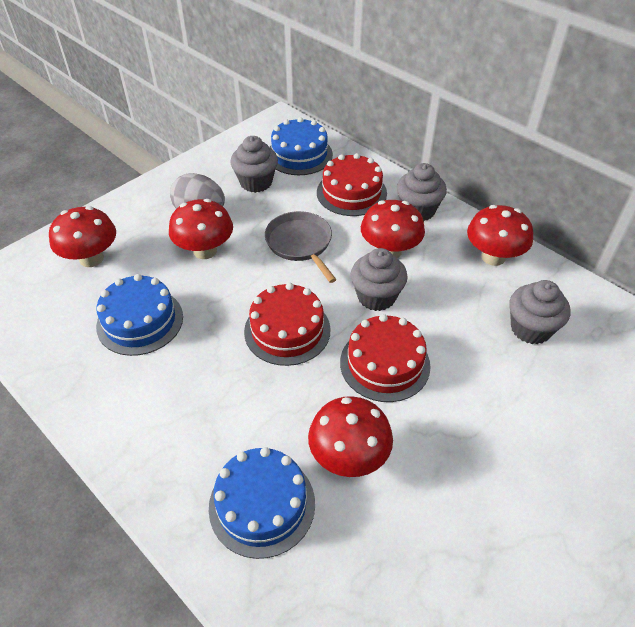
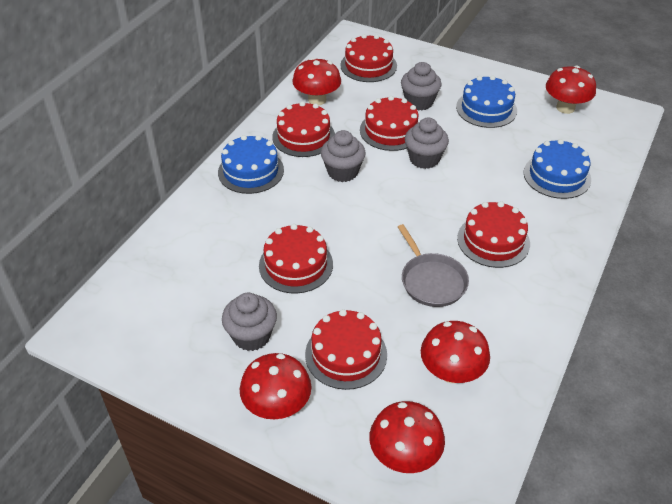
grey egg: 1 -> 0
red cake: 3 -> 6

